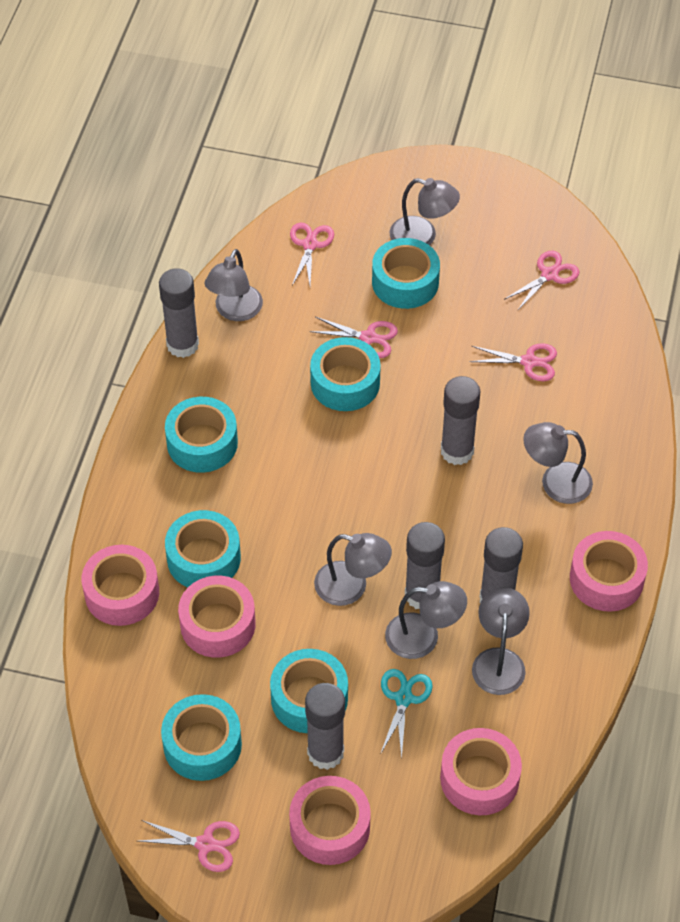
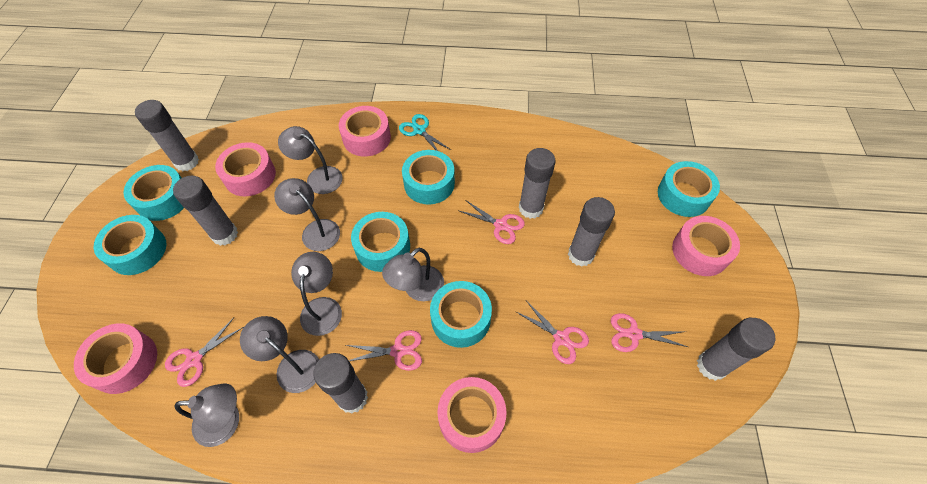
grey glue stick: 5 -> 6

